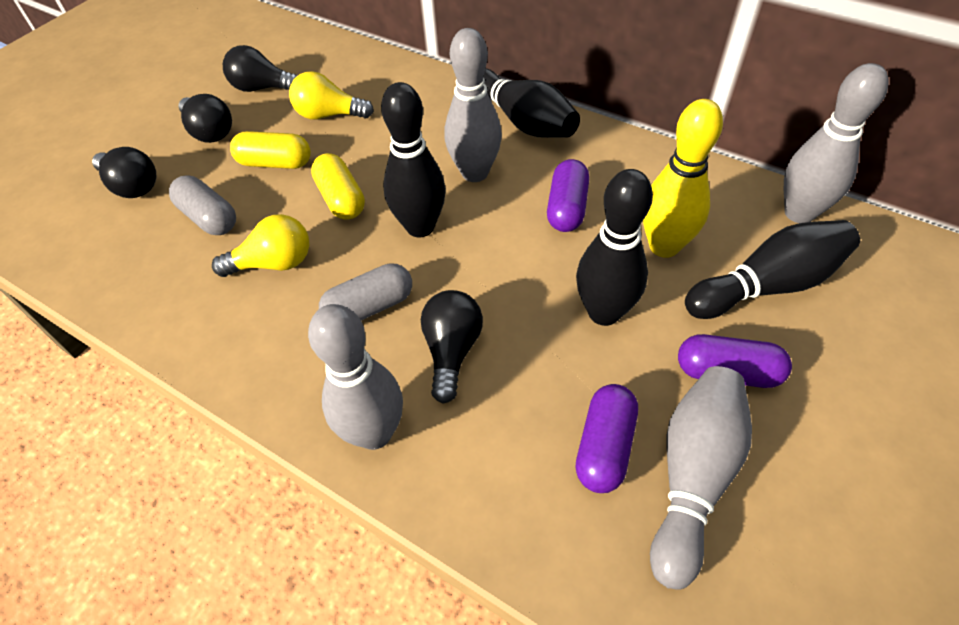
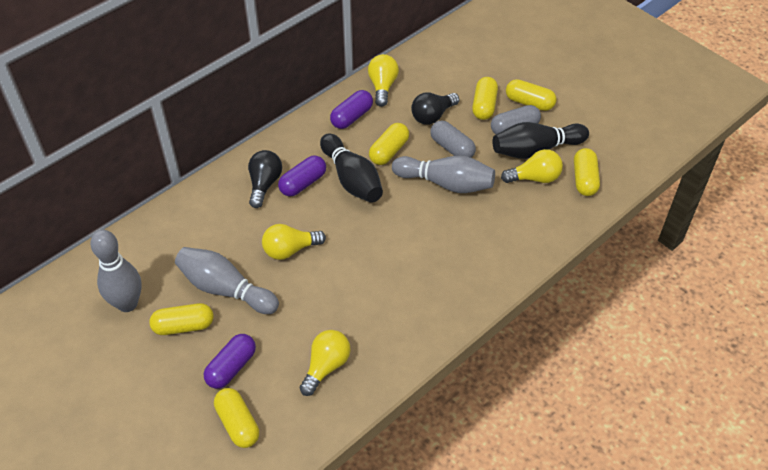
black bowling pin: 4 -> 2
black light bulb: 4 -> 2
grey bowling pin: 4 -> 3
yellow bowling pin: 1 -> 0
yellow capsule: 2 -> 6
yellow light bulb: 2 -> 4

